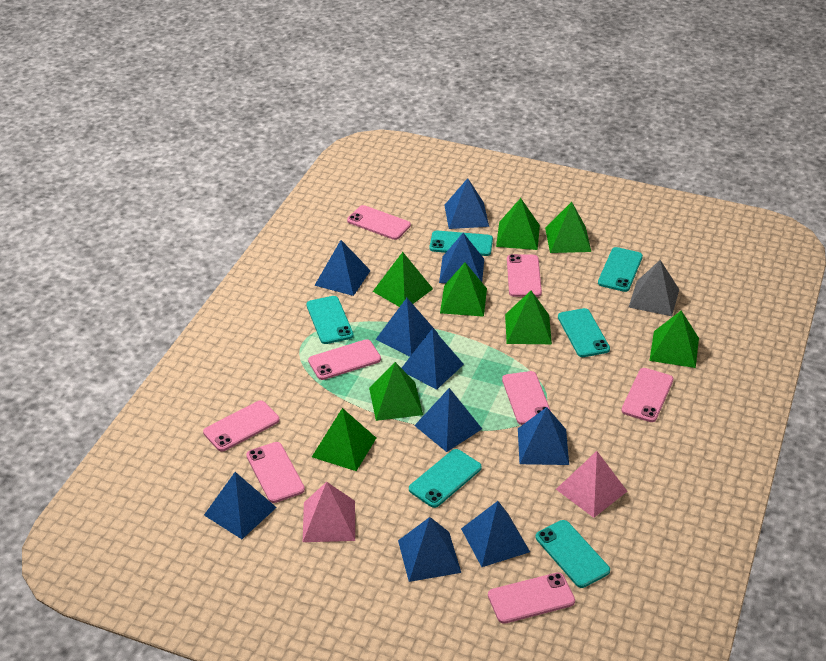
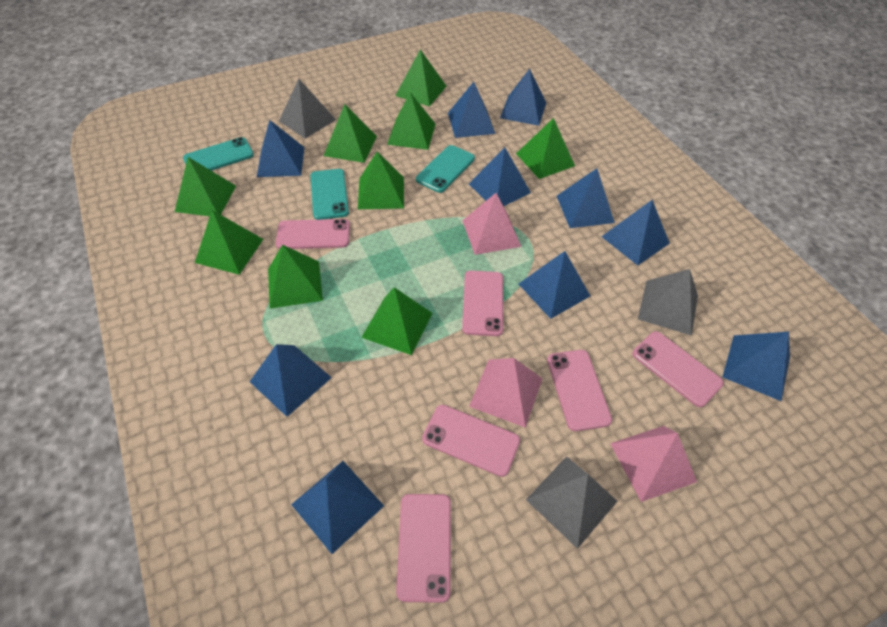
green pyramid: 8 -> 9
grey pyramid: 1 -> 3
pink phone: 8 -> 6
pink pyramid: 2 -> 3
turquoise phone: 6 -> 3

